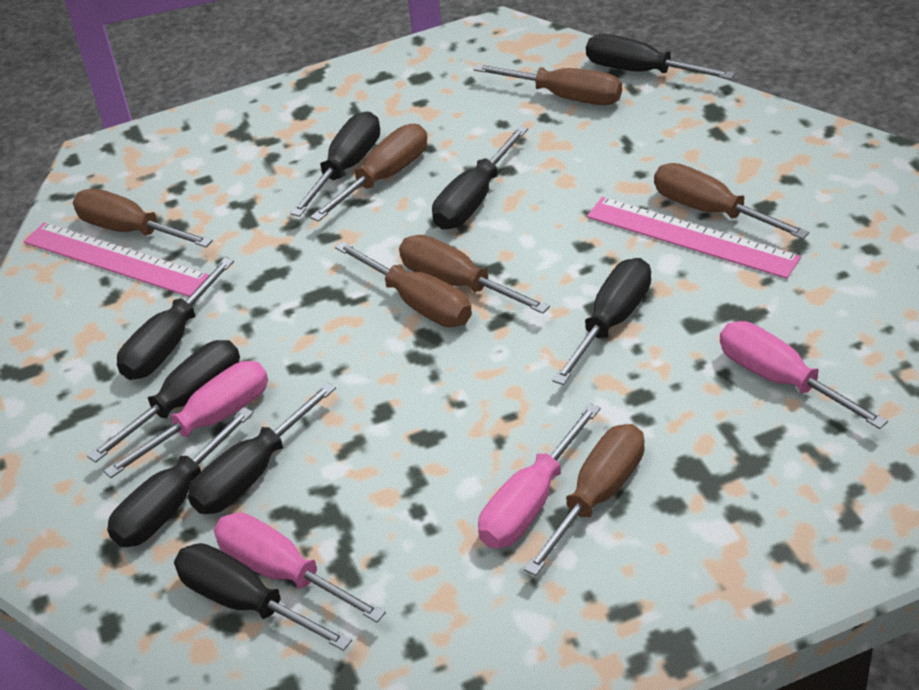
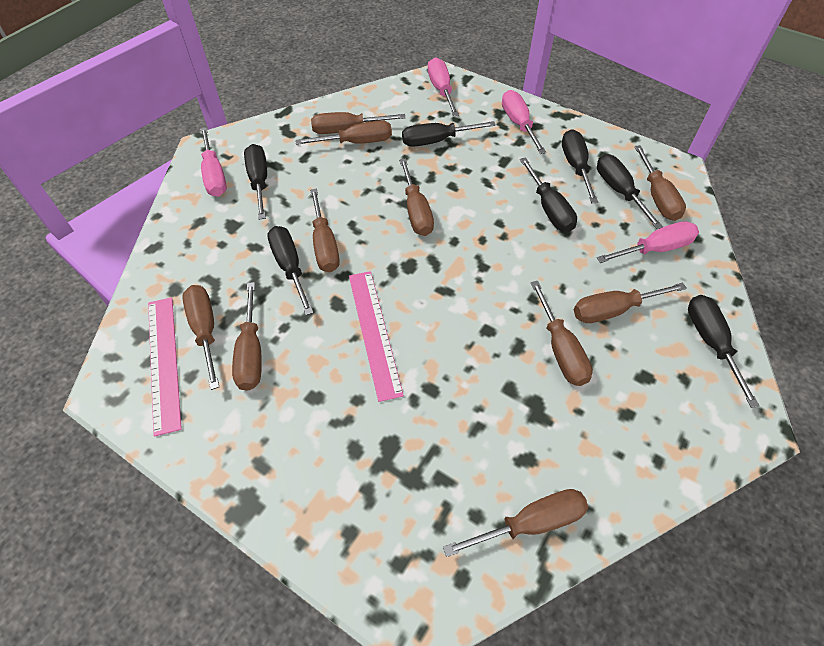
black screwdriver: 9 -> 7
brown screwdriver: 7 -> 10

